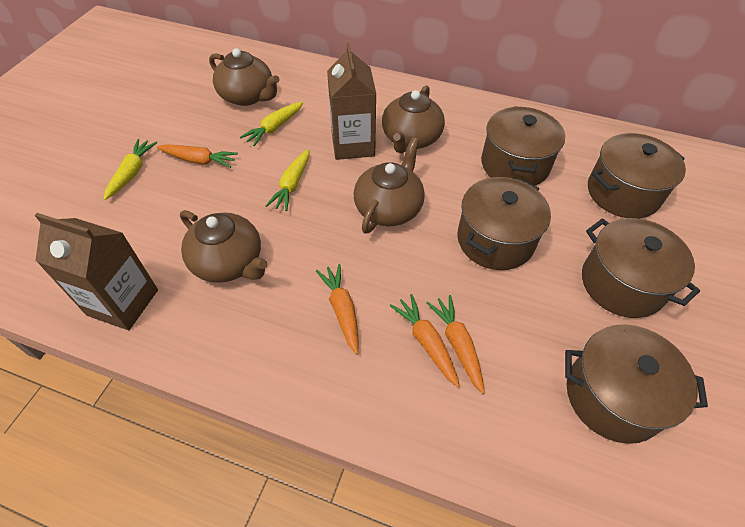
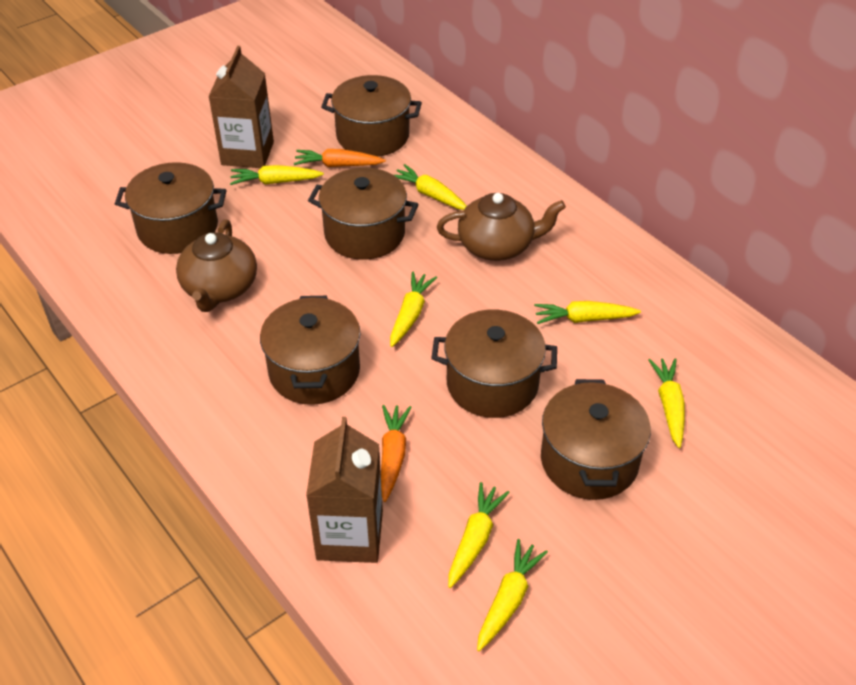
brown pot: 5 -> 6
brown teapot: 4 -> 2
orange carrot: 4 -> 2
yellow carrot: 3 -> 7

